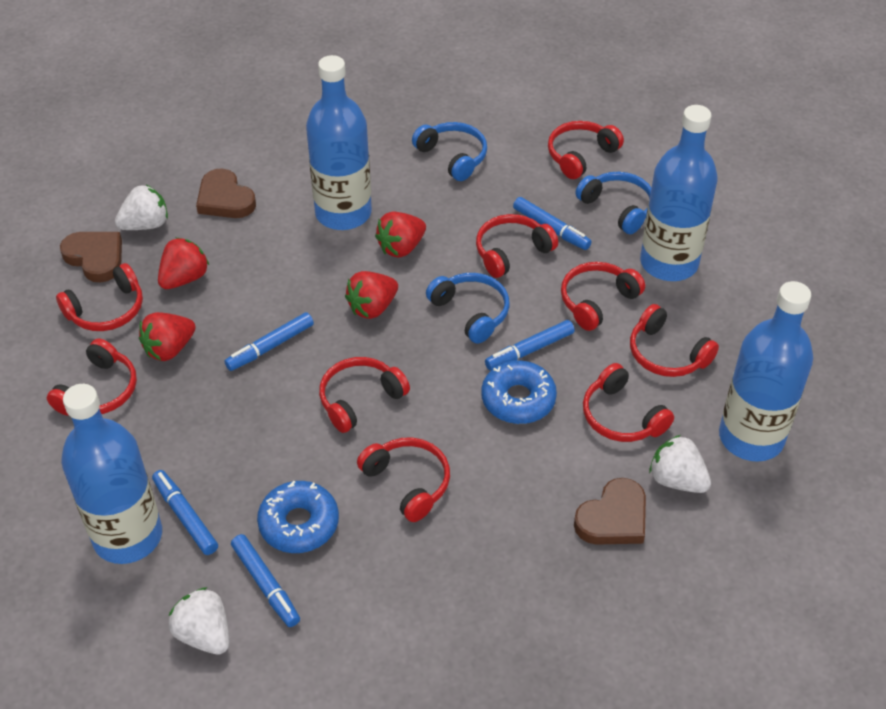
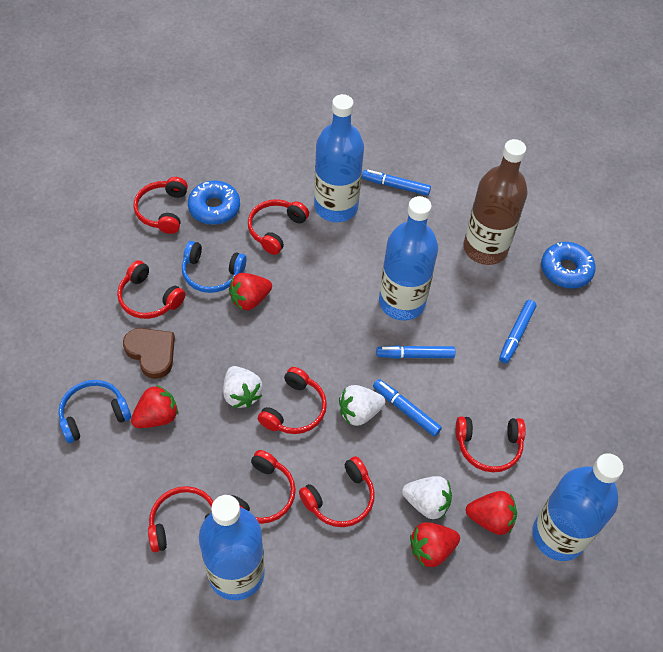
blue headphones: 3 -> 2
blue marker: 5 -> 4
brown bottle: 0 -> 1
brown heart: 3 -> 1
red headphones: 9 -> 8

